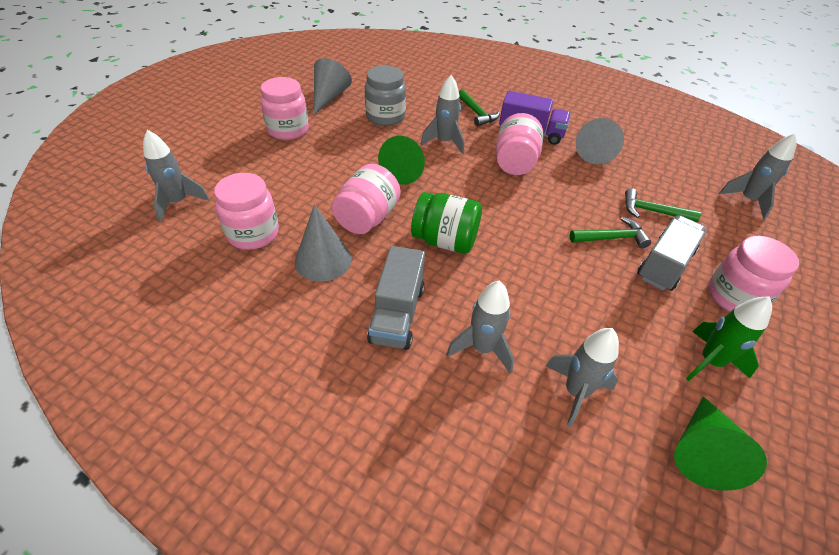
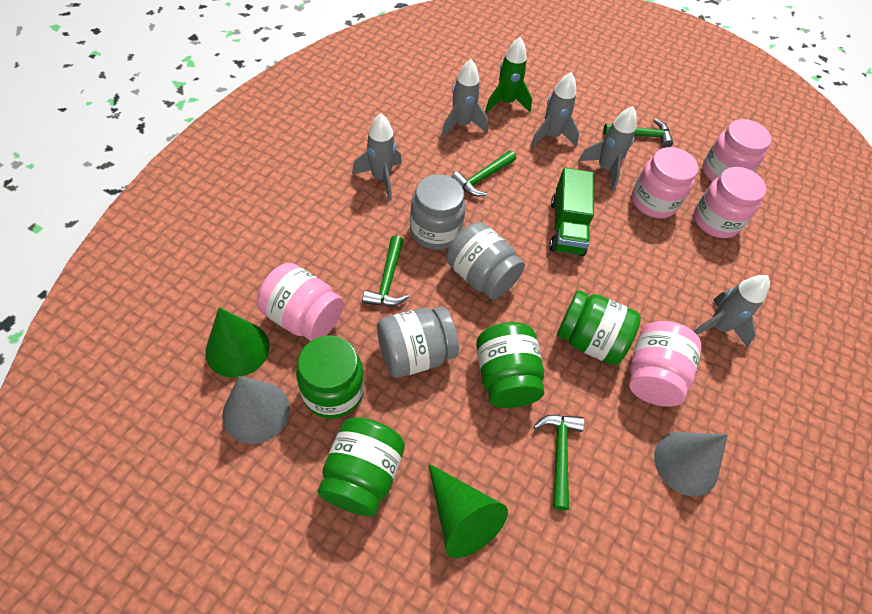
green hammer: 3 -> 4
green jar: 1 -> 4
green truck: 0 -> 1
grey cone: 3 -> 2
grey jar: 1 -> 3
grey truck: 2 -> 0
purple truck: 1 -> 0

